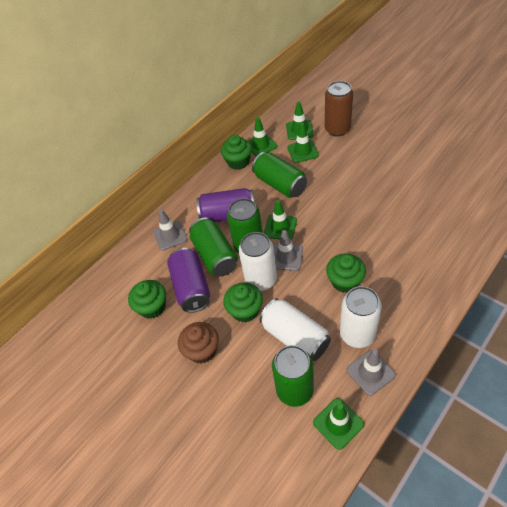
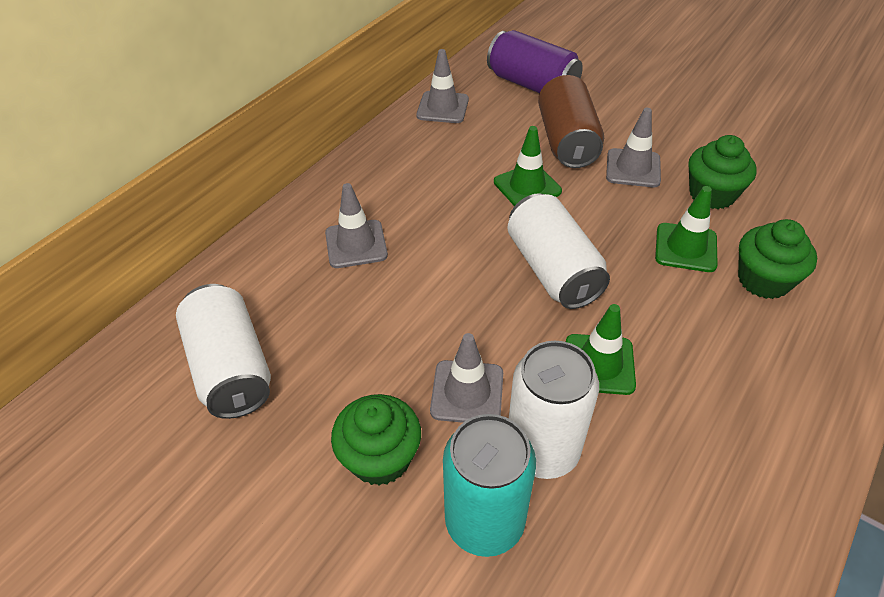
brown cupcake: 1 -> 0
green can: 4 -> 0
green cupcake: 4 -> 3
green traffic cone: 5 -> 3
grey traffic cone: 3 -> 4
purple can: 2 -> 1
turquoise can: 0 -> 1

